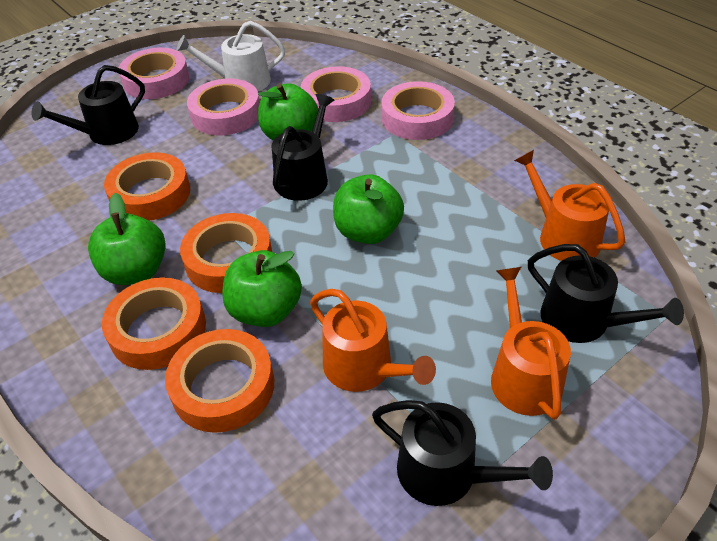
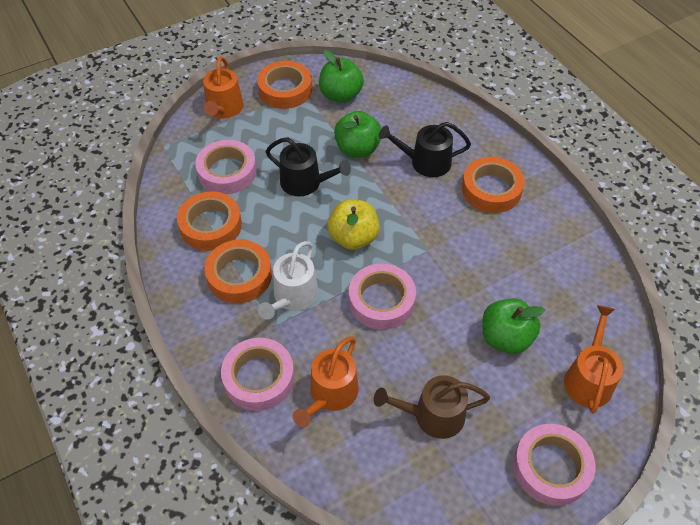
black watering can: 4 -> 2
brown watering can: 0 -> 1
green apple: 4 -> 3
yellow apple: 0 -> 1

